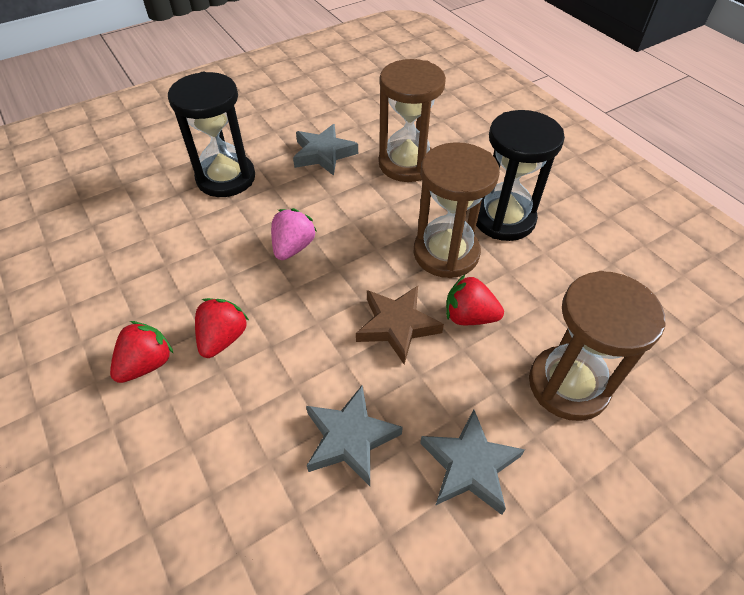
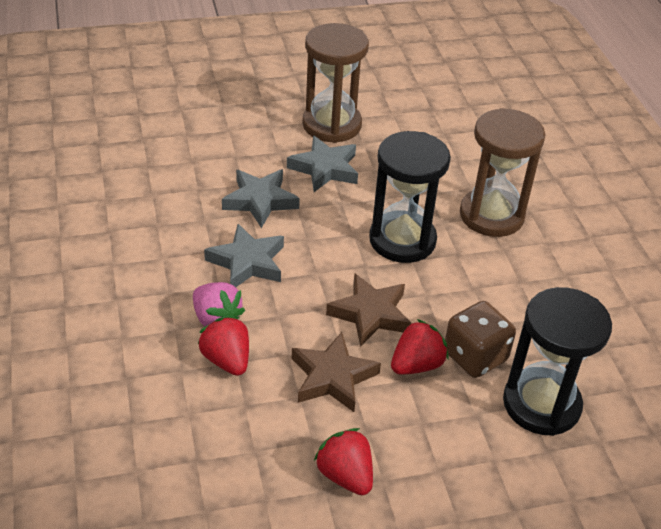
brown dice: 0 -> 1
brown hourglass: 3 -> 2
brown star: 1 -> 2

